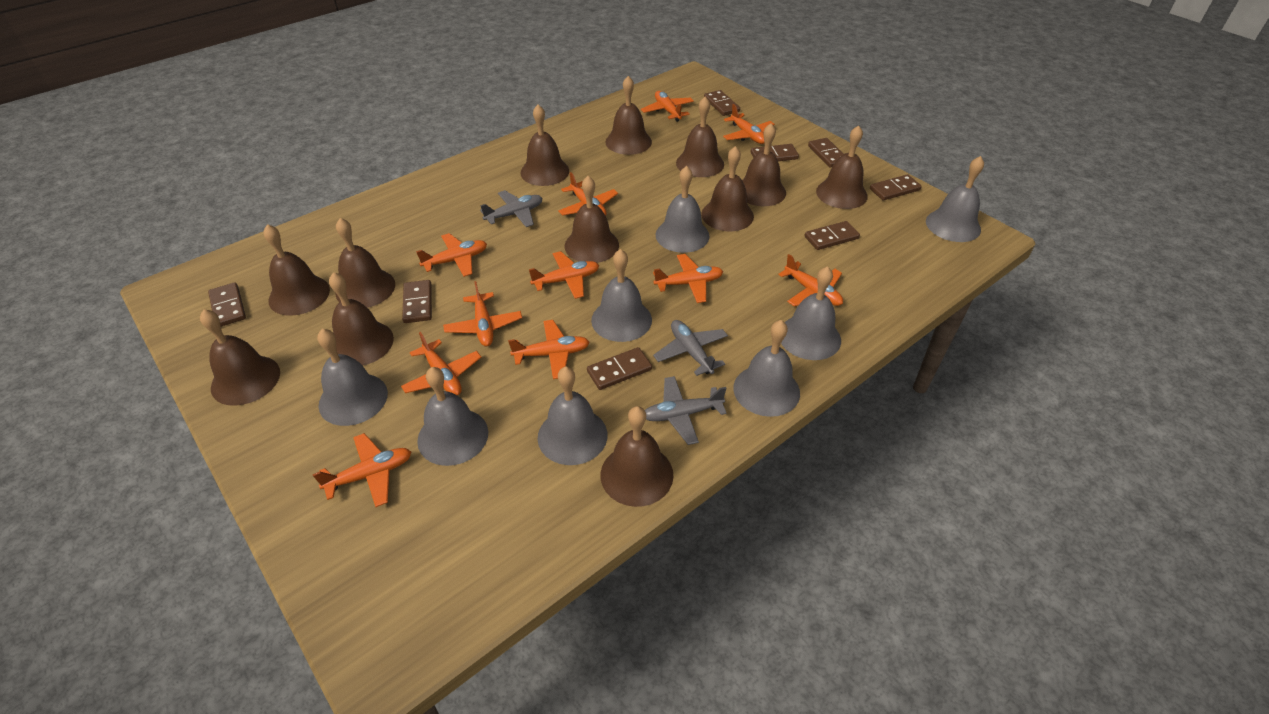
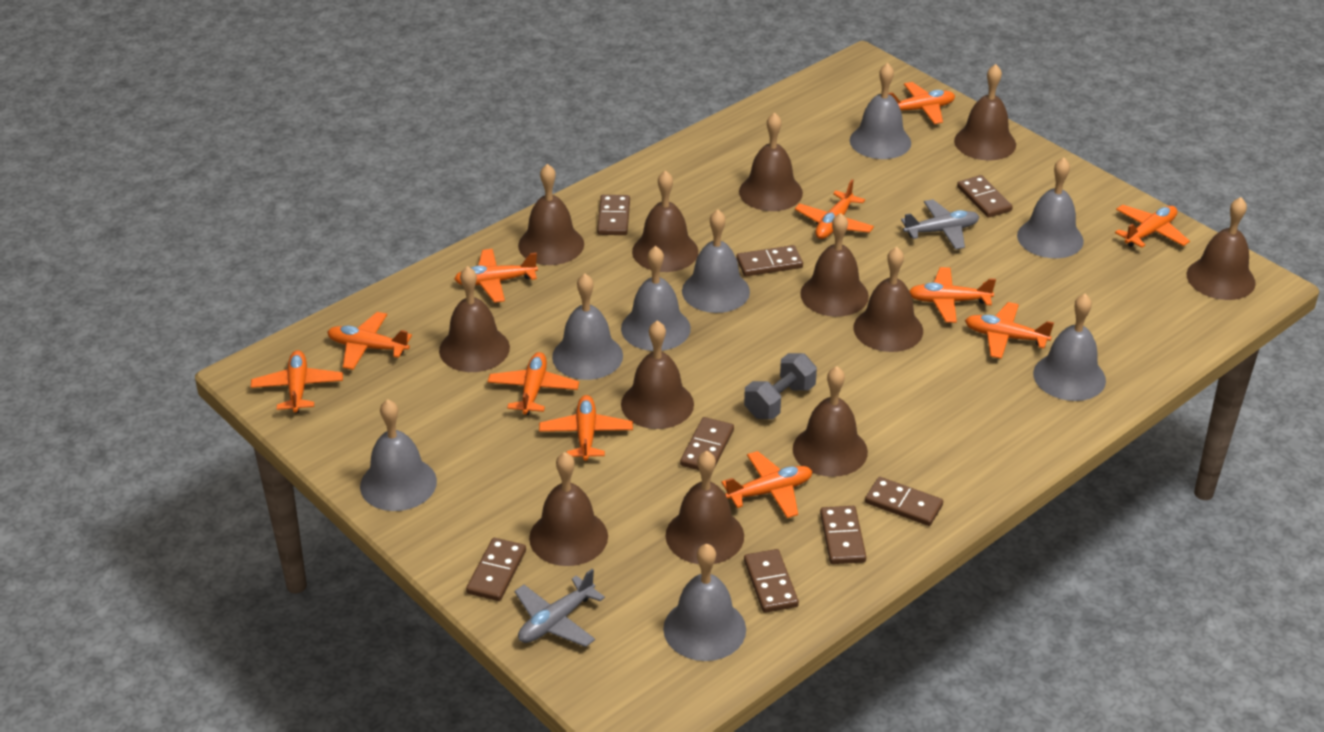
grey dumbbell: 0 -> 1
grey plane: 3 -> 2

